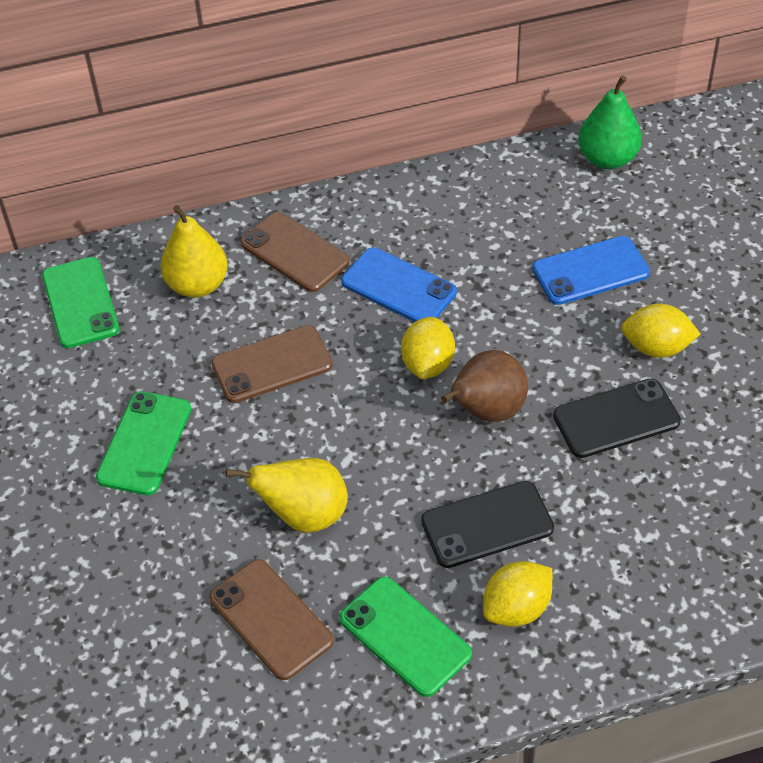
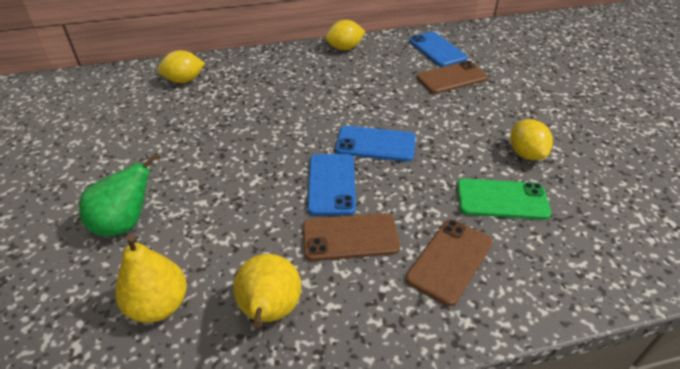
black phone: 2 -> 0
blue phone: 2 -> 3
brown pear: 1 -> 0
green phone: 3 -> 1

